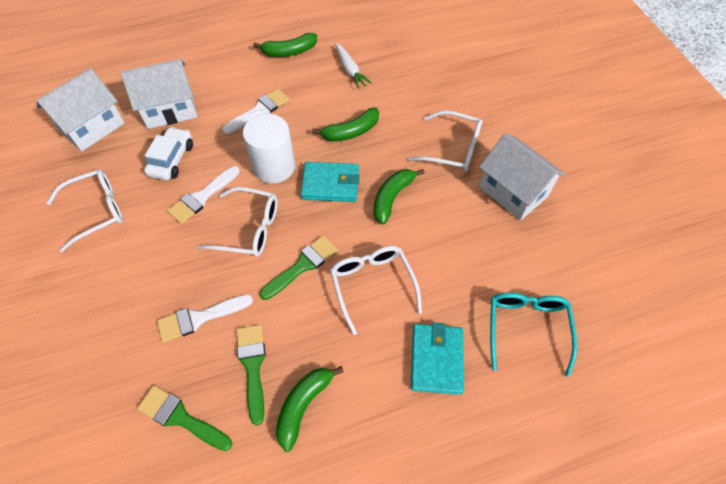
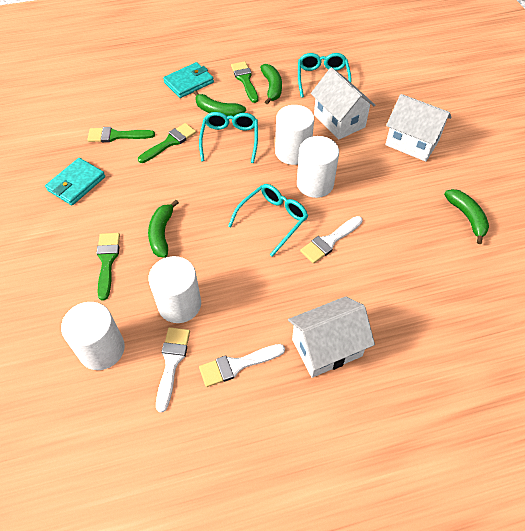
green brush: 3 -> 4
turquoise glasses: 1 -> 3
white car: 1 -> 0
white carrot: 1 -> 0
white cylinder: 1 -> 4
white glasses: 4 -> 0

